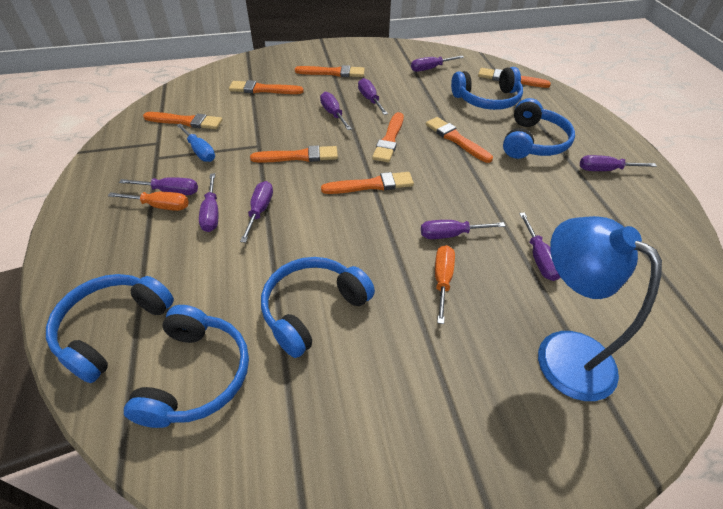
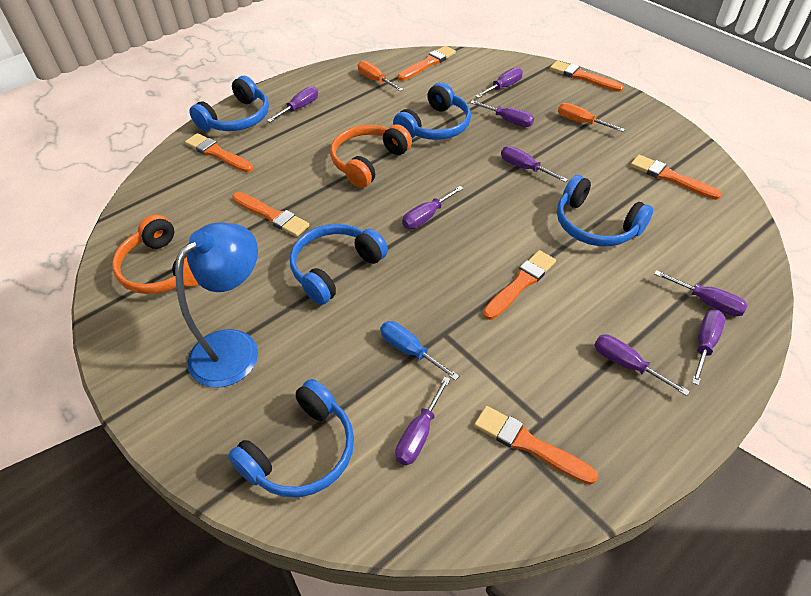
orange brush: 8 -> 7
orange headphones: 0 -> 2

